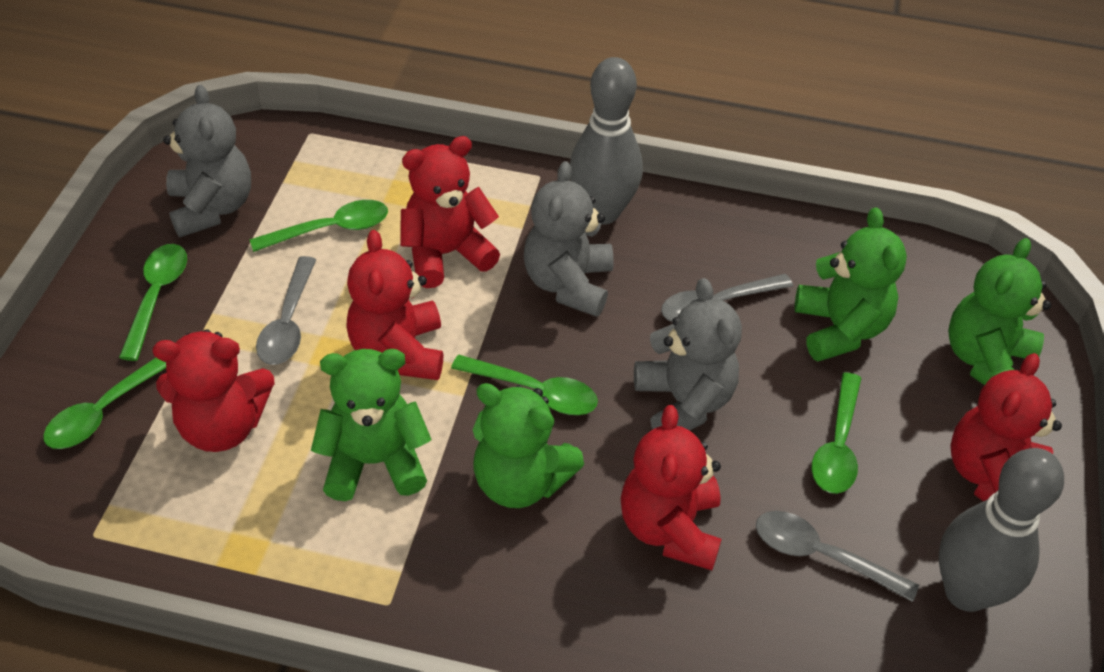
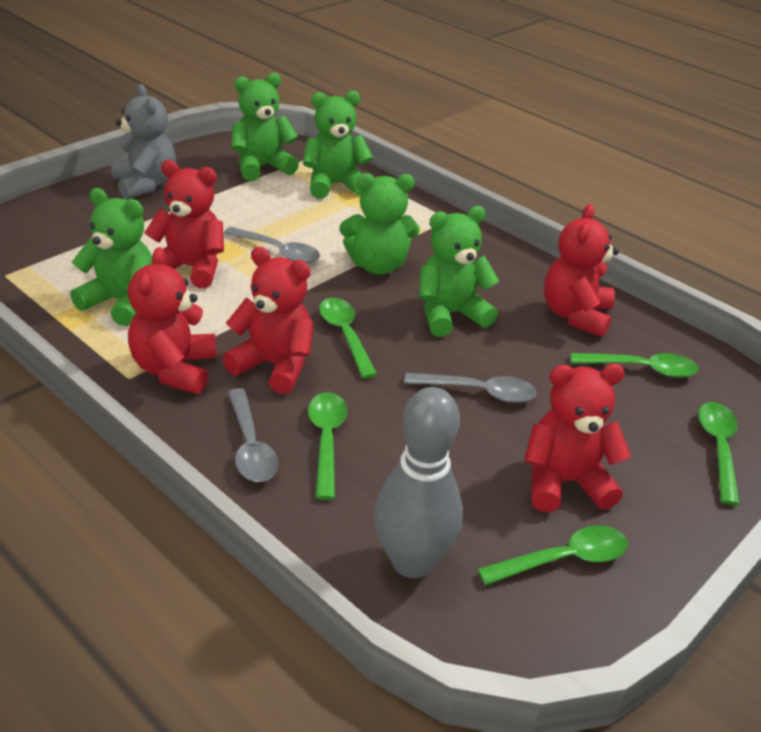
green teddy bear: 4 -> 5
grey bowling pin: 2 -> 1
grey teddy bear: 3 -> 1

